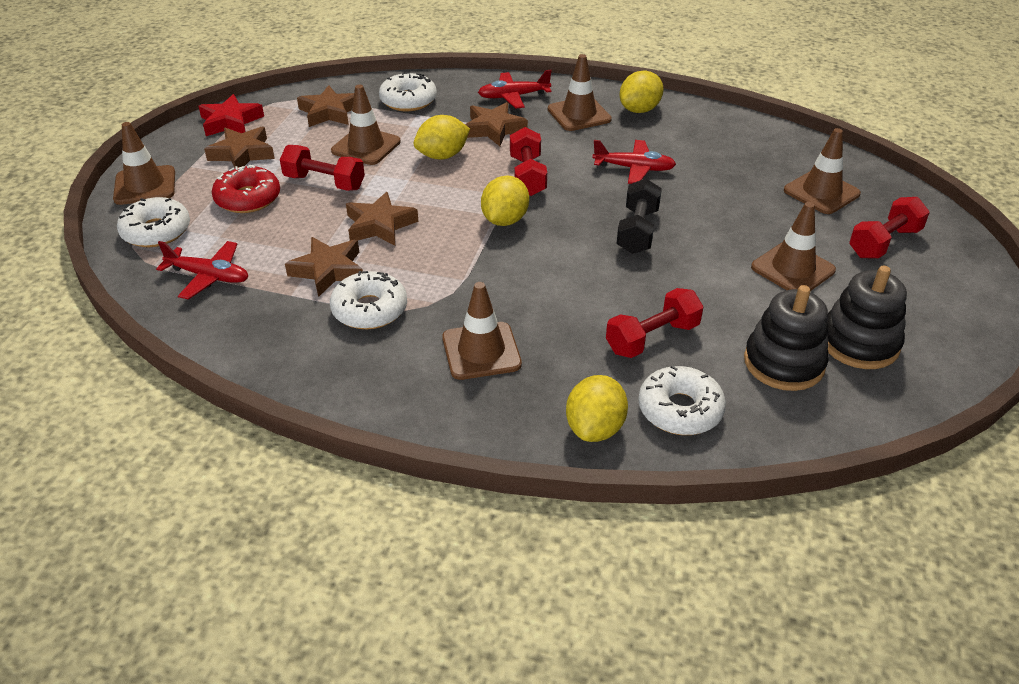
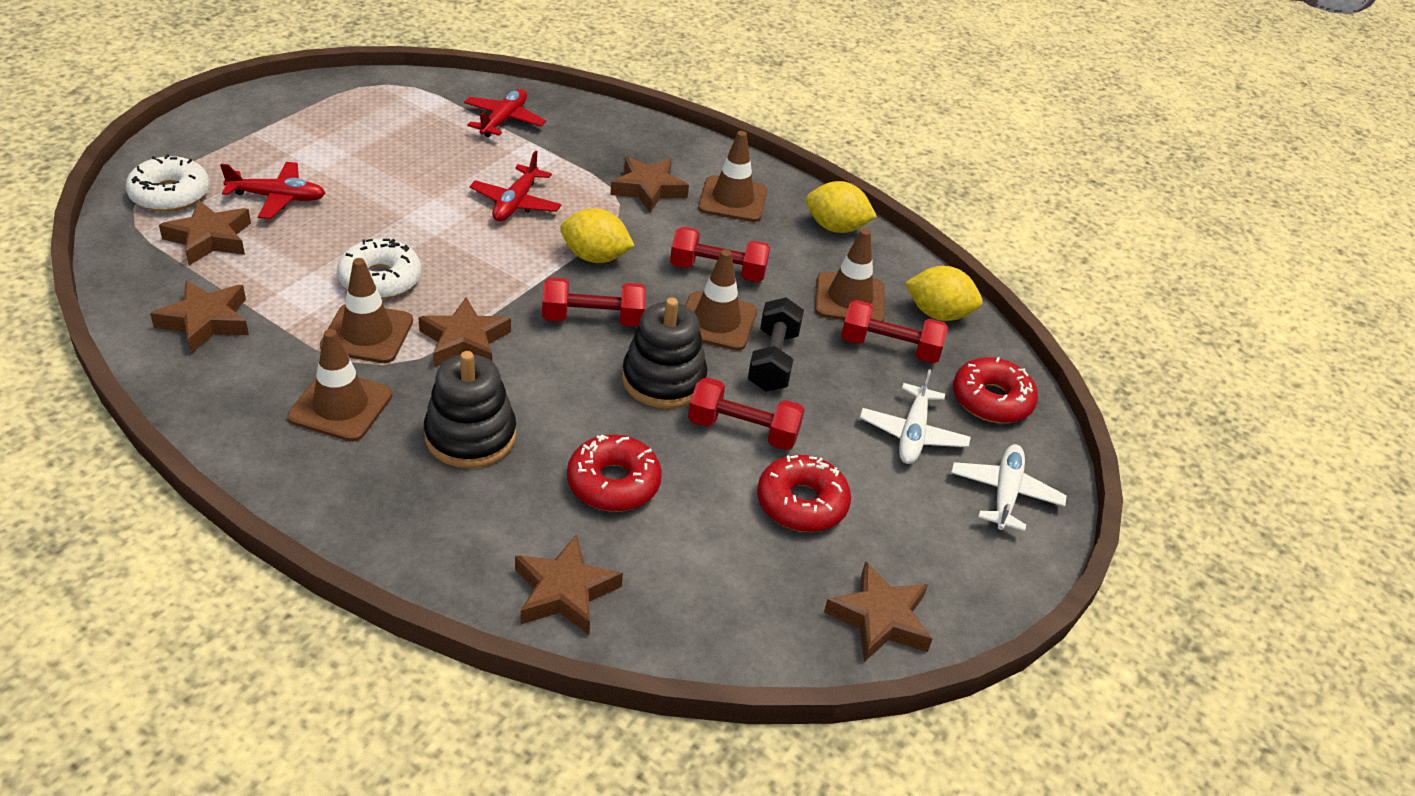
brown star: 5 -> 6
brown traffic cone: 6 -> 5
red donut: 1 -> 3
red star: 1 -> 0
white donut: 4 -> 2
white plane: 0 -> 2
yellow lemon: 4 -> 3

